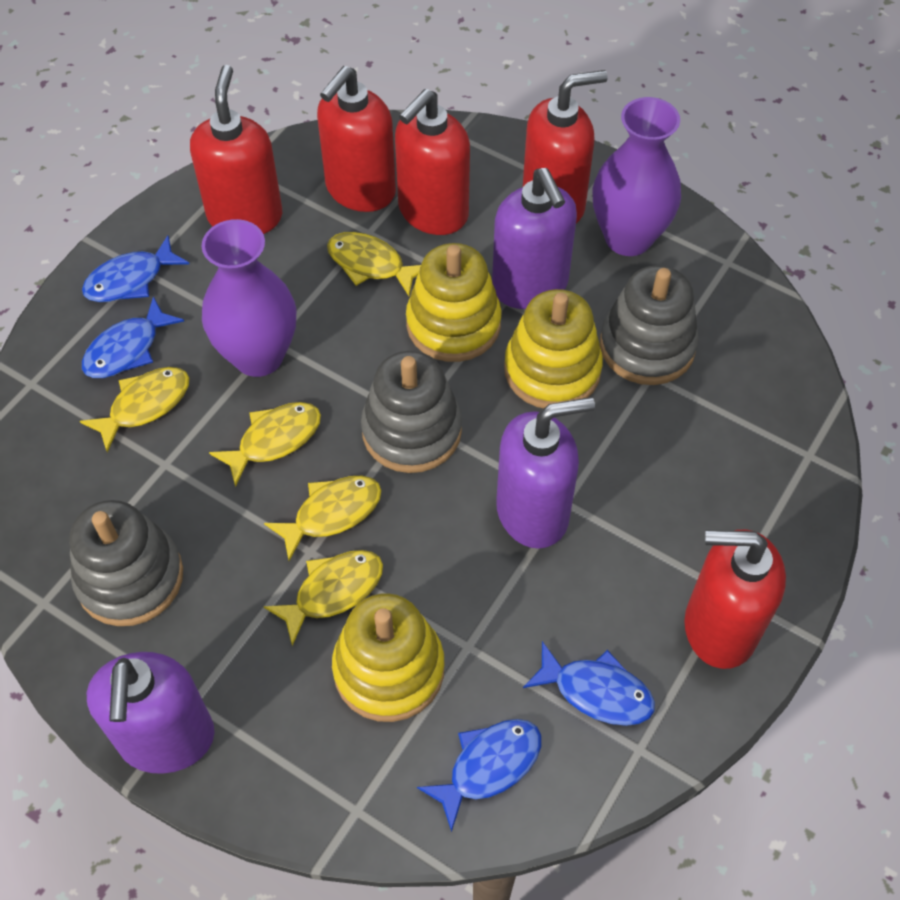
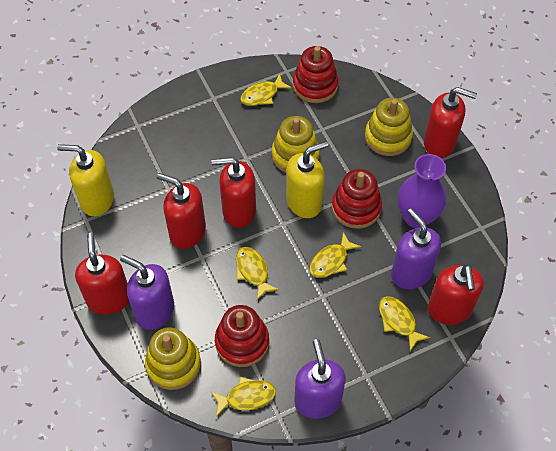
blue fish: 4 -> 0
grey stacking toy: 3 -> 0
purple vase: 2 -> 1
red stacking toy: 0 -> 3
yellow soap dispenser: 0 -> 2

